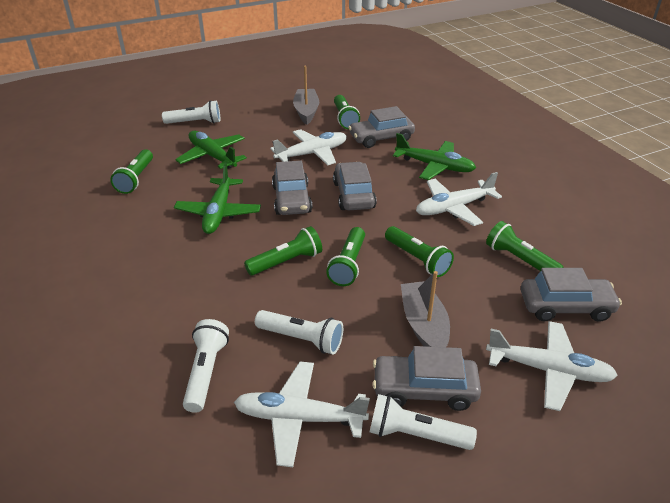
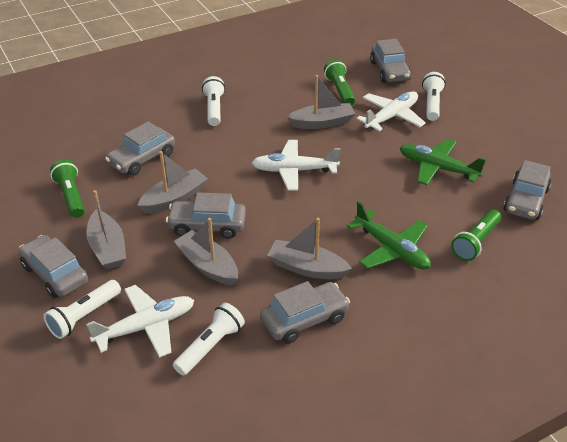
green flashlight: 6 -> 3
green plane: 3 -> 2
grey boat: 2 -> 5
grey car: 5 -> 6
white plane: 4 -> 3

